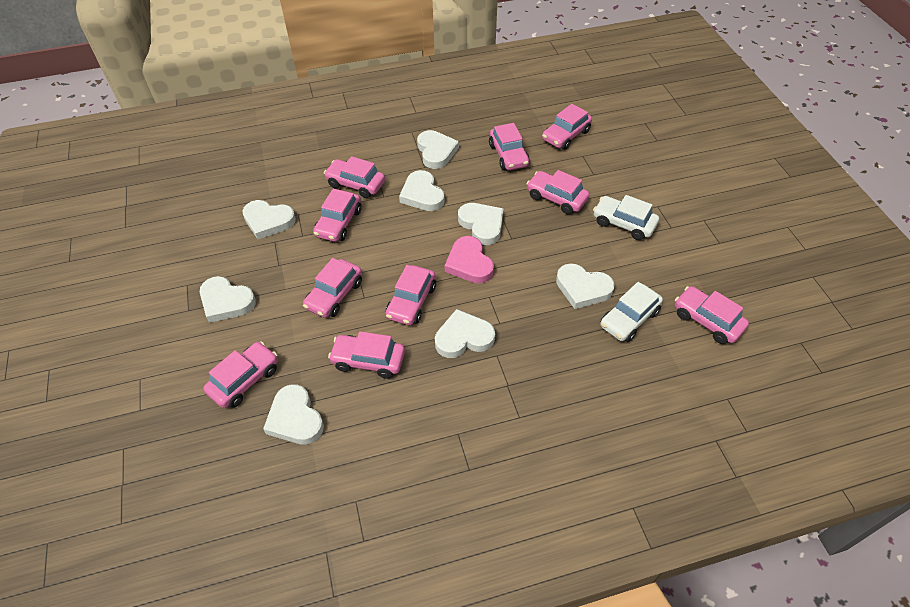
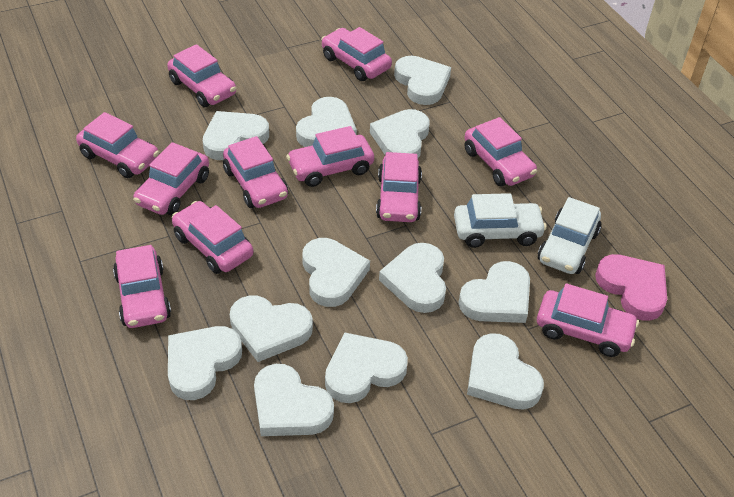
pink car: 10 -> 11
white heart: 8 -> 12

